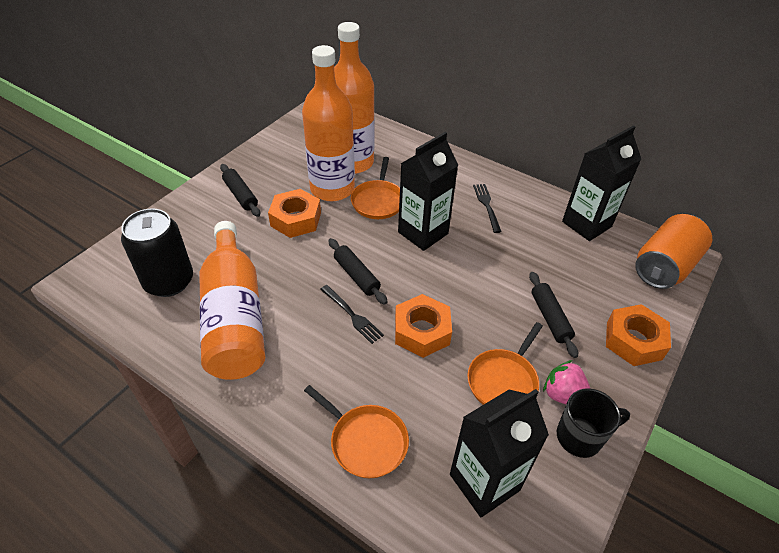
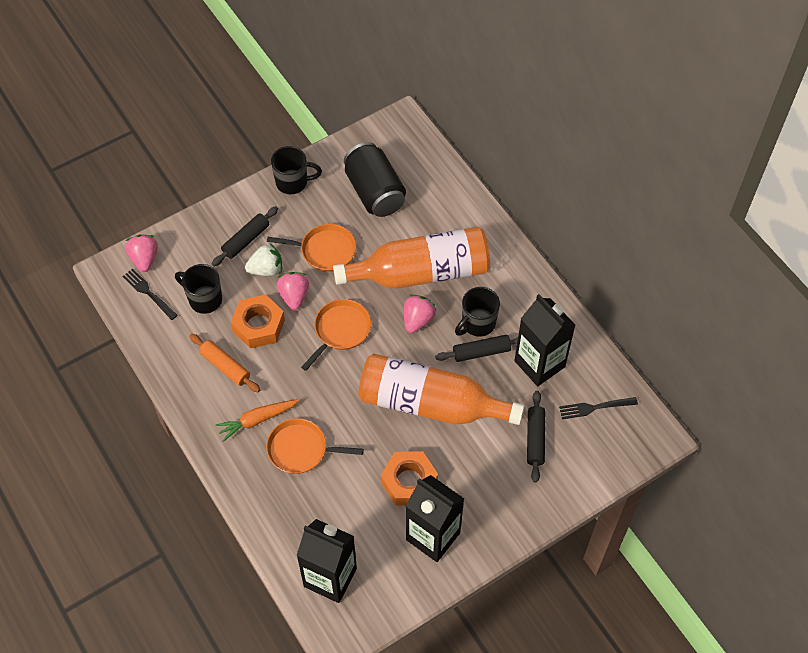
black mug: 1 -> 3
orange bottle: 3 -> 2
orange can: 1 -> 0
orange carrot: 0 -> 1
orange nut: 3 -> 2
orange rolling pin: 0 -> 1
pink strawberry: 1 -> 3
white strawberry: 0 -> 1

